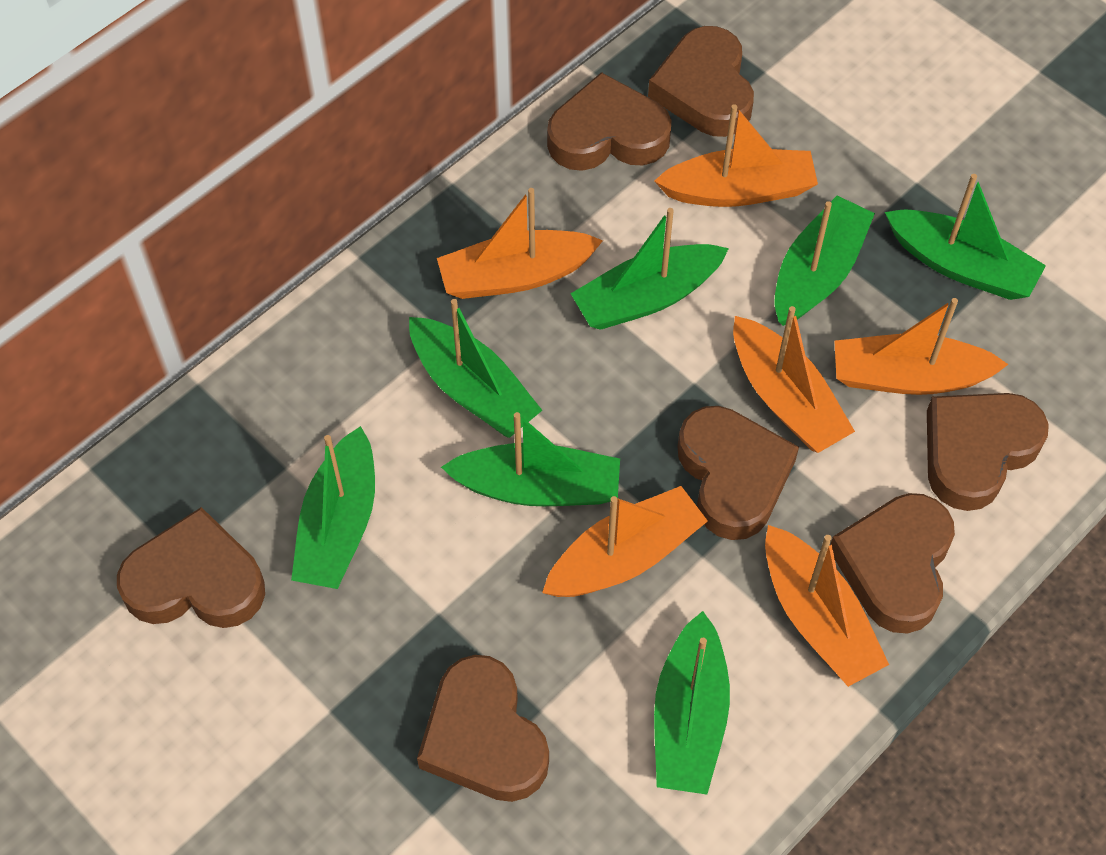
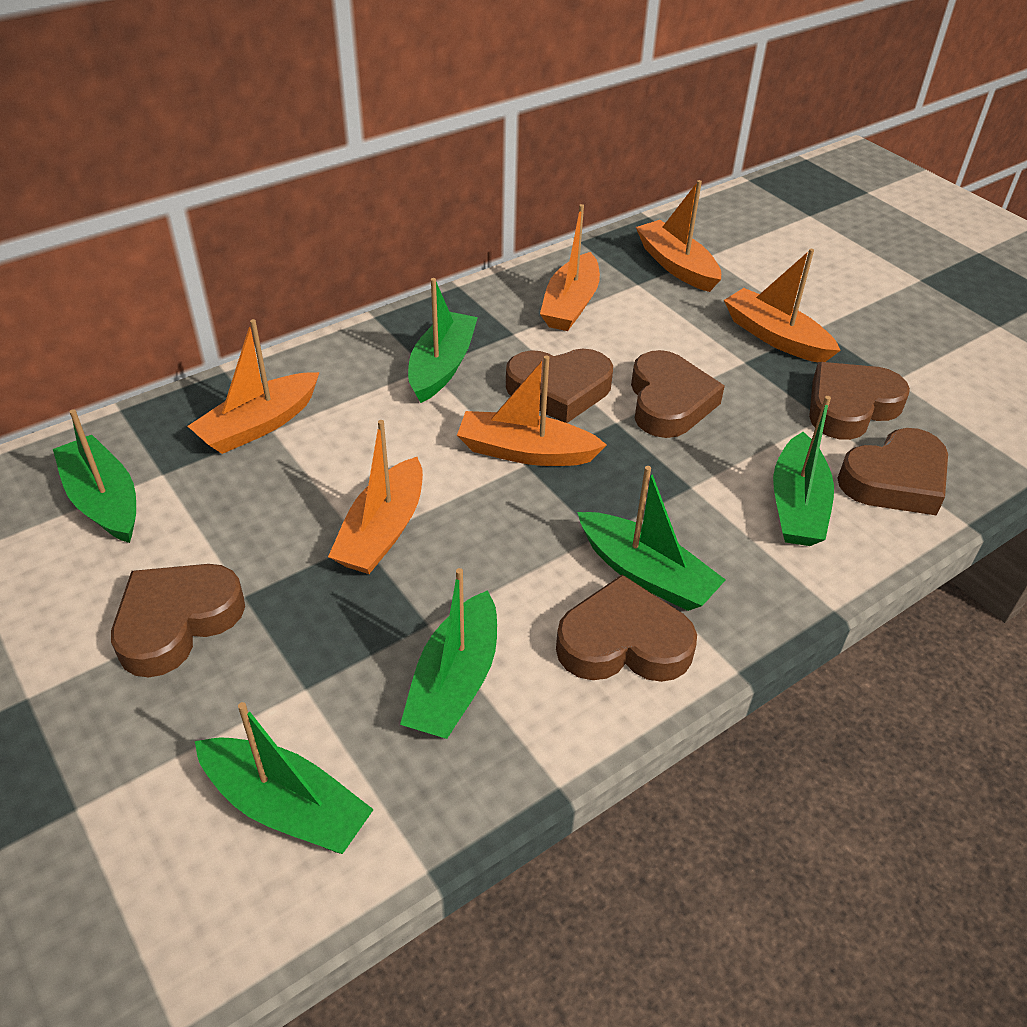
brown heart: 7 -> 6
green boat: 7 -> 6

